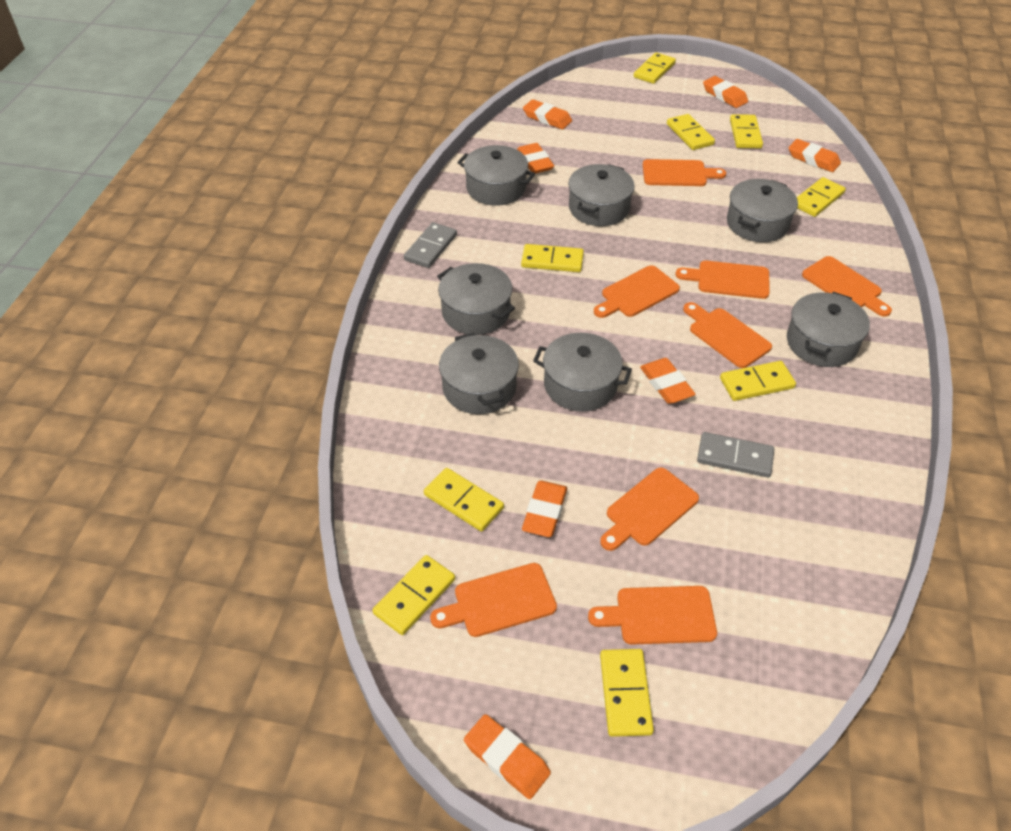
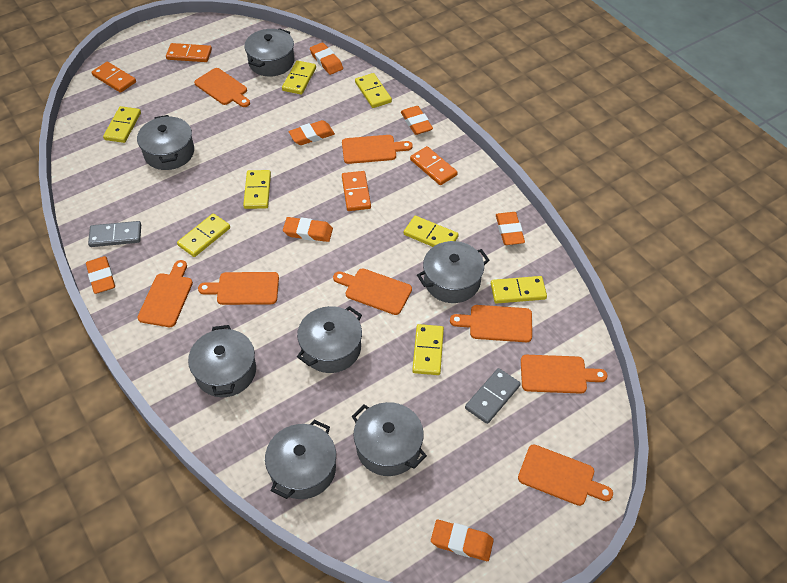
orange domino: 0 -> 4
yellow domino: 9 -> 8

